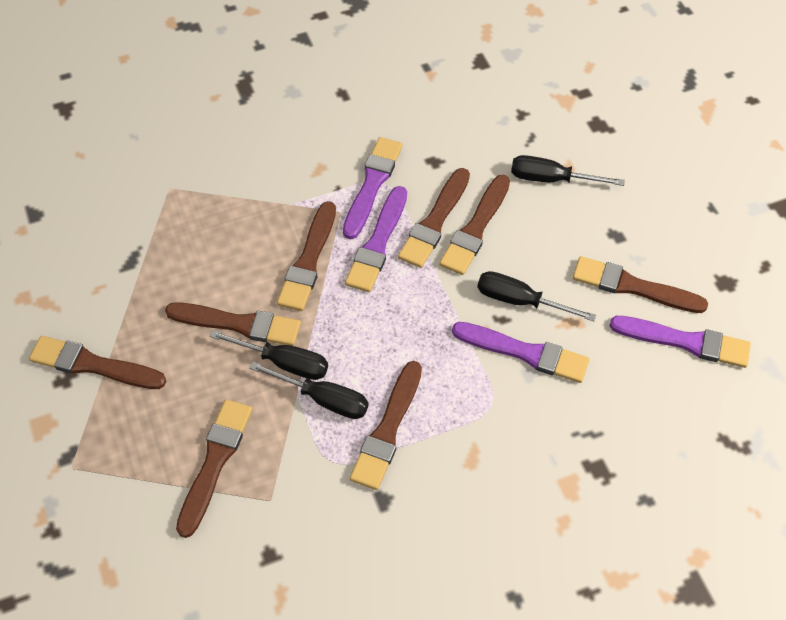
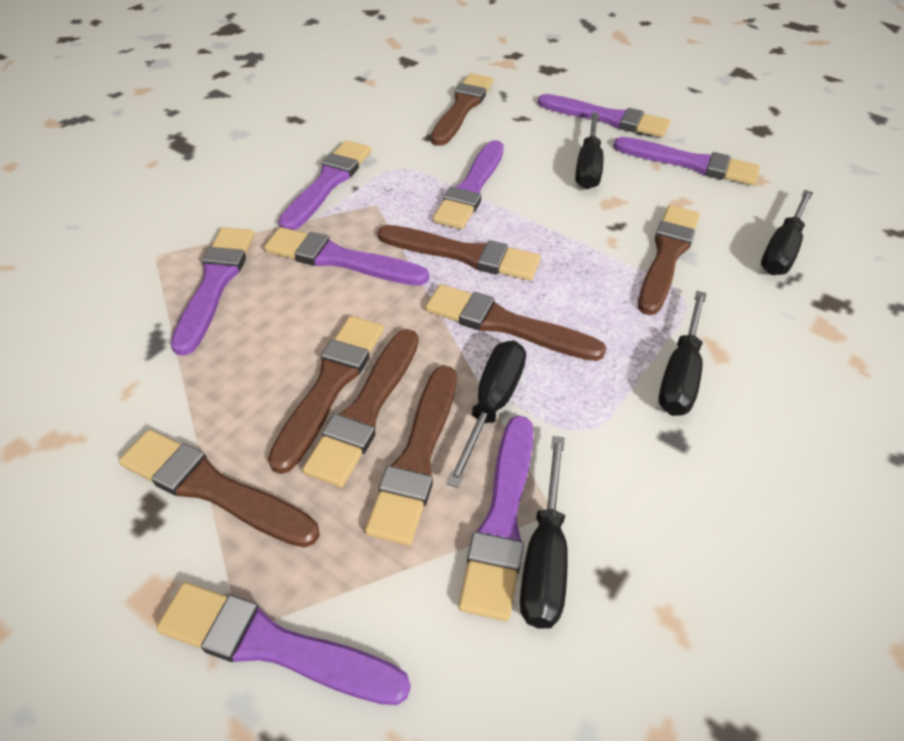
black screwdriver: 4 -> 5
purple brush: 4 -> 8

